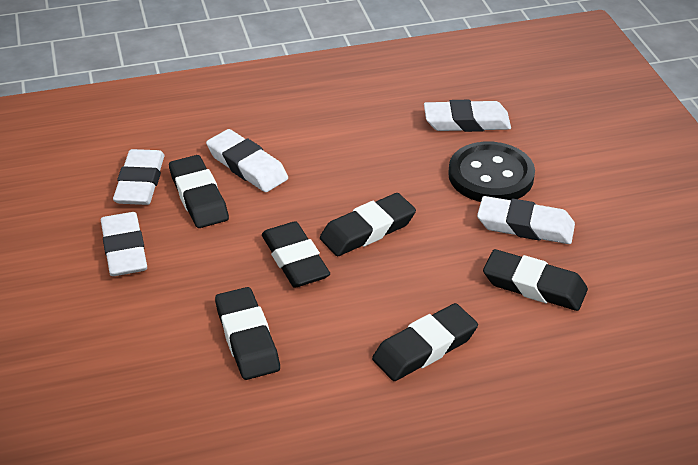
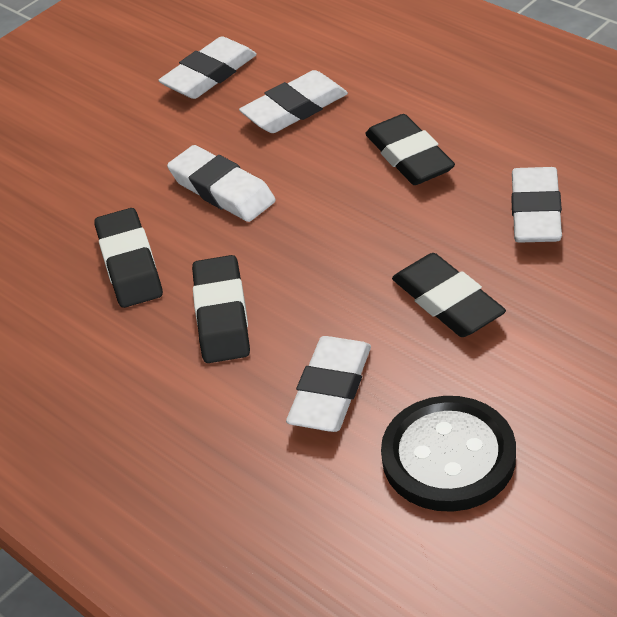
black eraser: 6 -> 4

